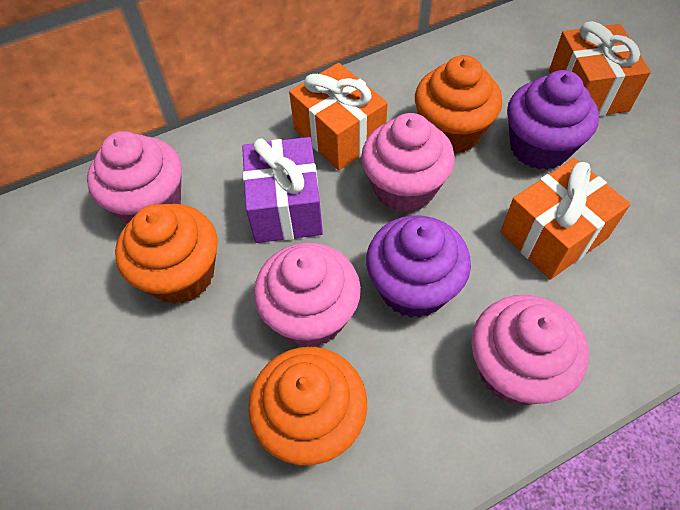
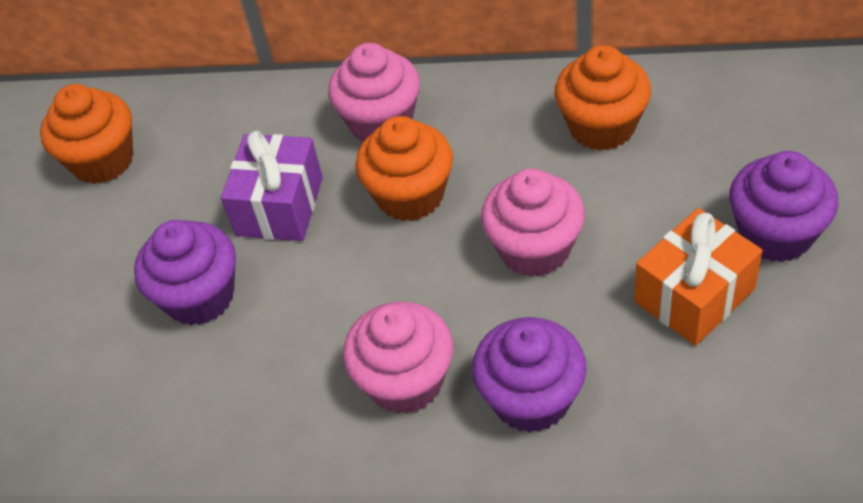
orange gift: 3 -> 1
pink cupcake: 4 -> 3
purple cupcake: 2 -> 3

